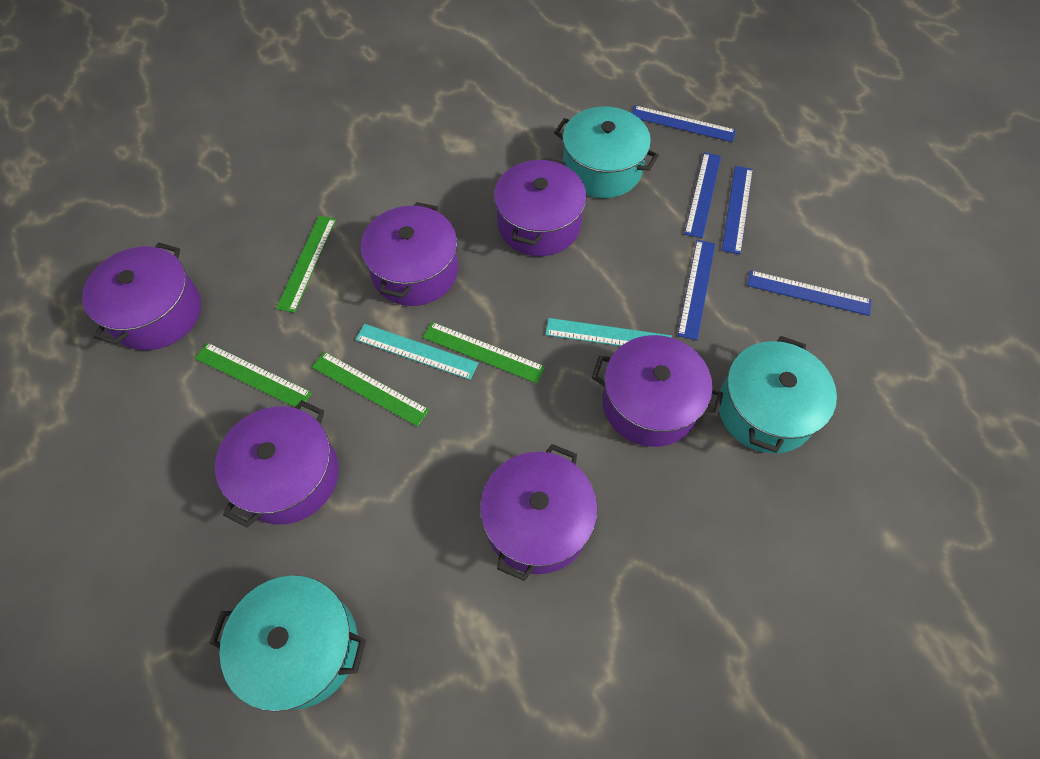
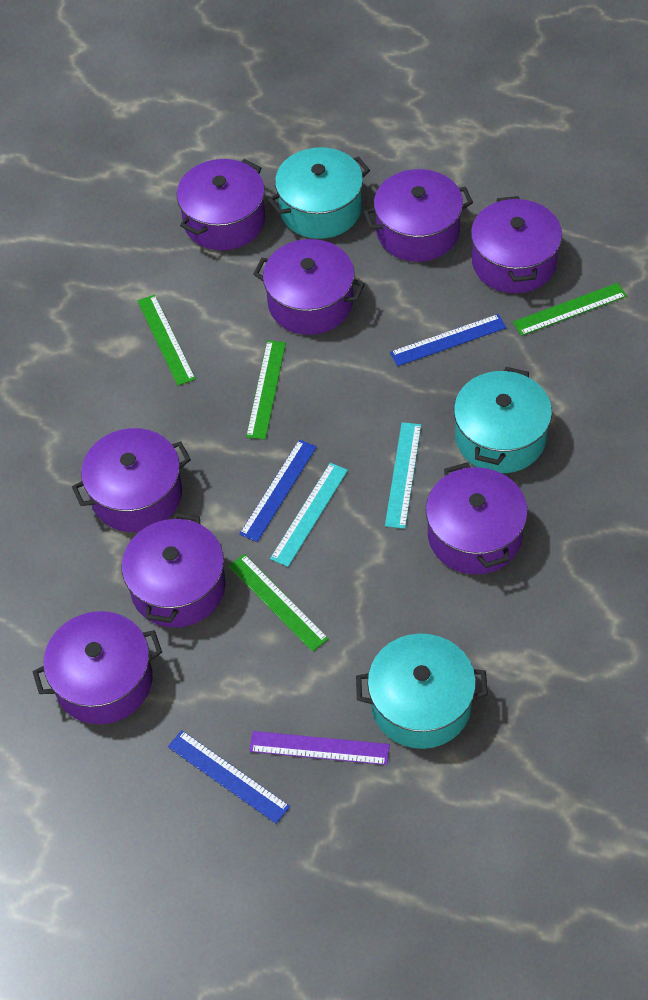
blue ruler: 5 -> 3
purple pot: 6 -> 8
purple ruler: 0 -> 1

